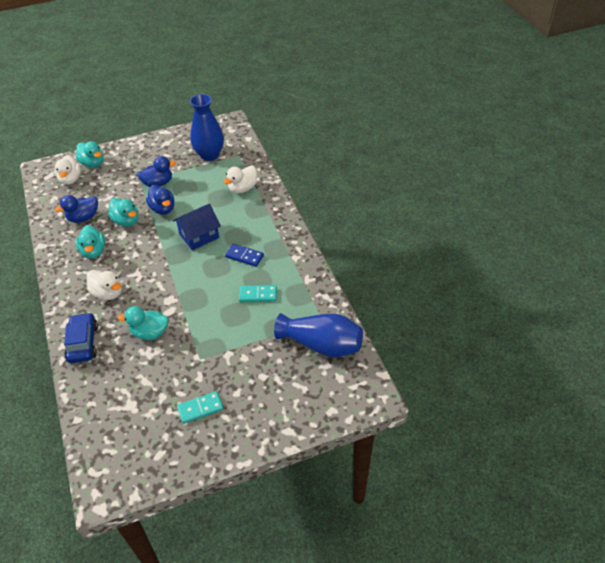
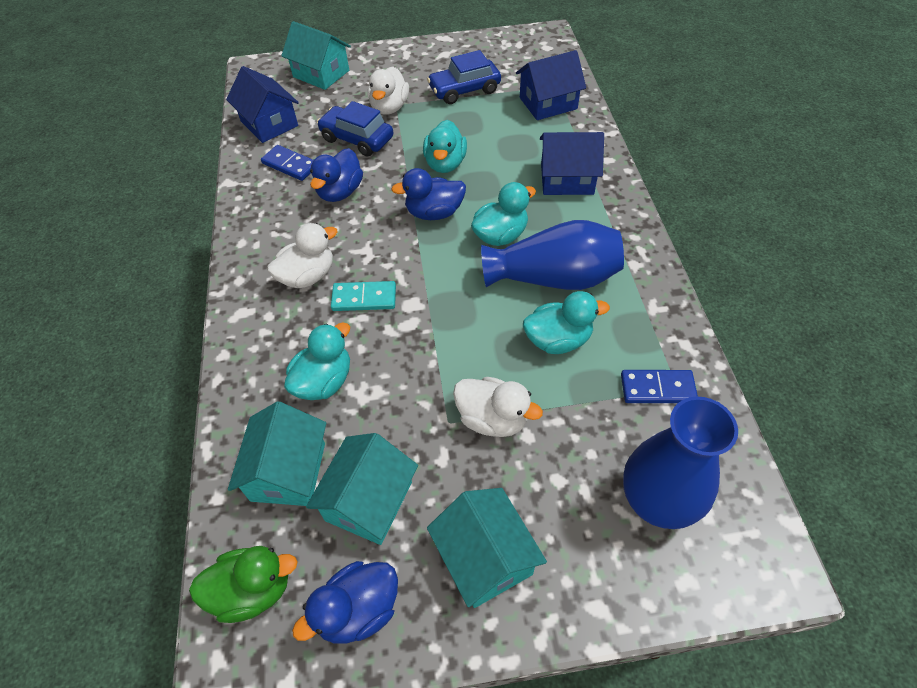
blue car: 1 -> 2
blue domino: 1 -> 2
blue house: 1 -> 3
green duck: 0 -> 1
turquoise domino: 2 -> 1
turquoise house: 0 -> 4

